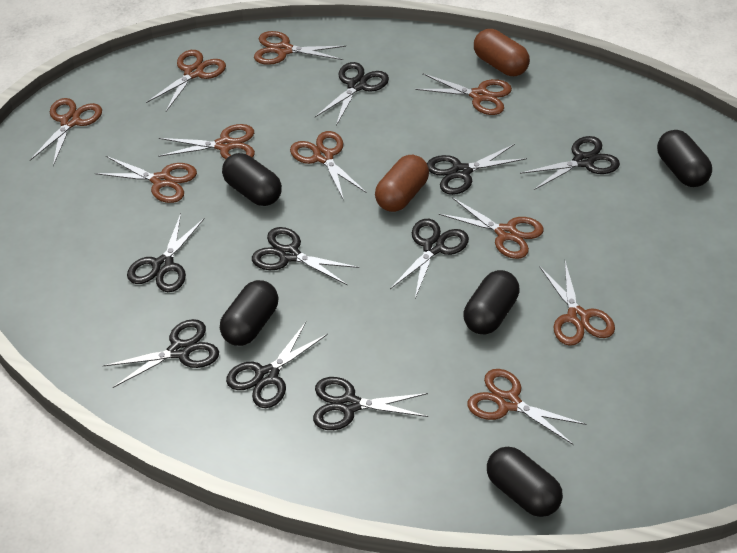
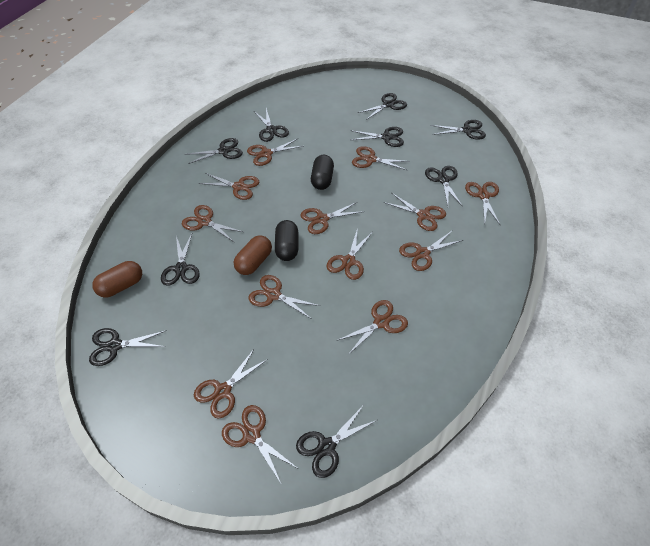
black capsule: 5 -> 2
brown scissors: 10 -> 13

